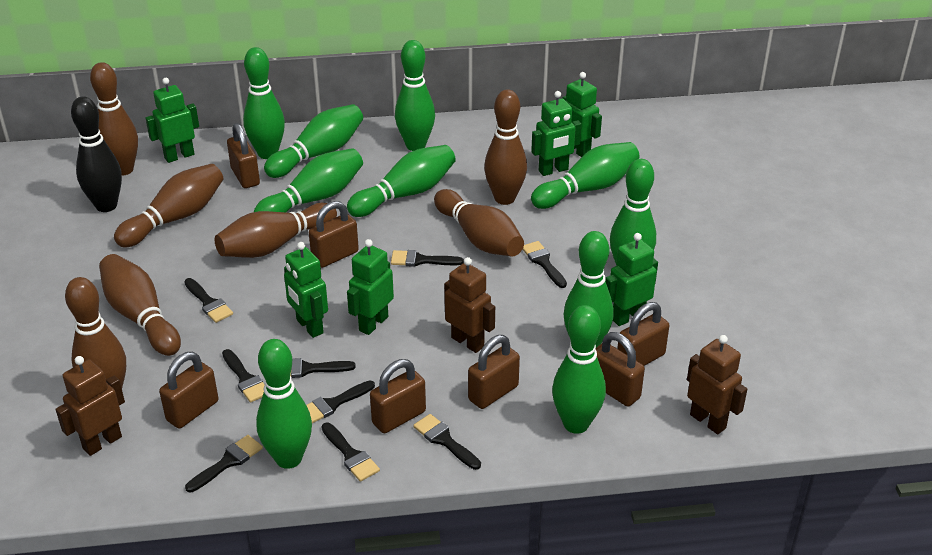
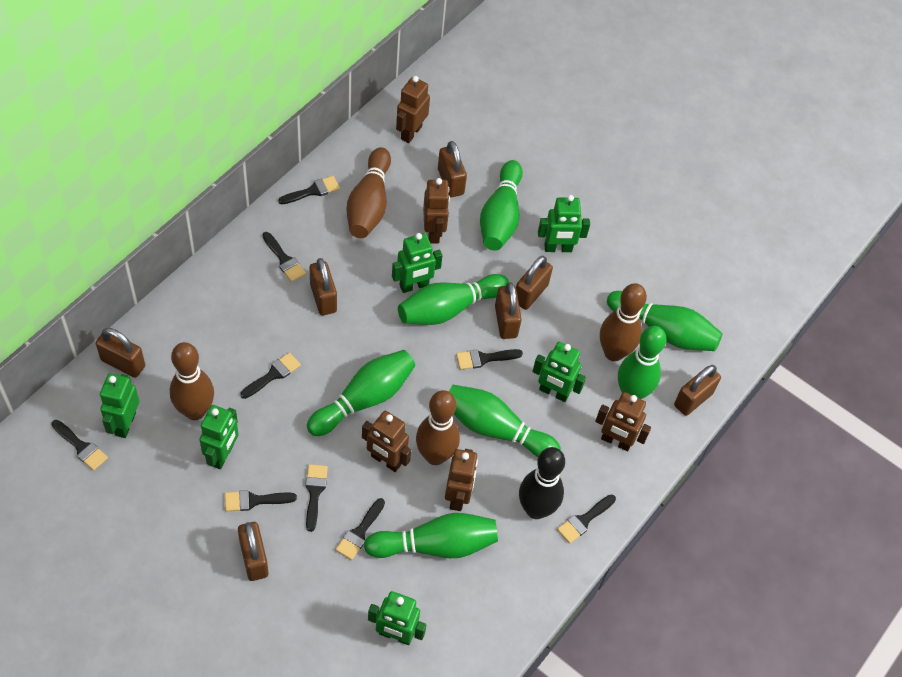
brown bowling pin: 7 -> 4
brown robot: 3 -> 5
green bowling pin: 10 -> 7

